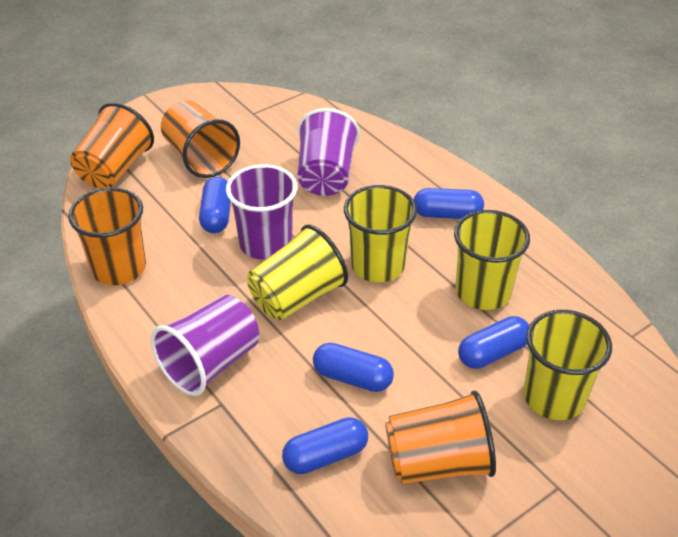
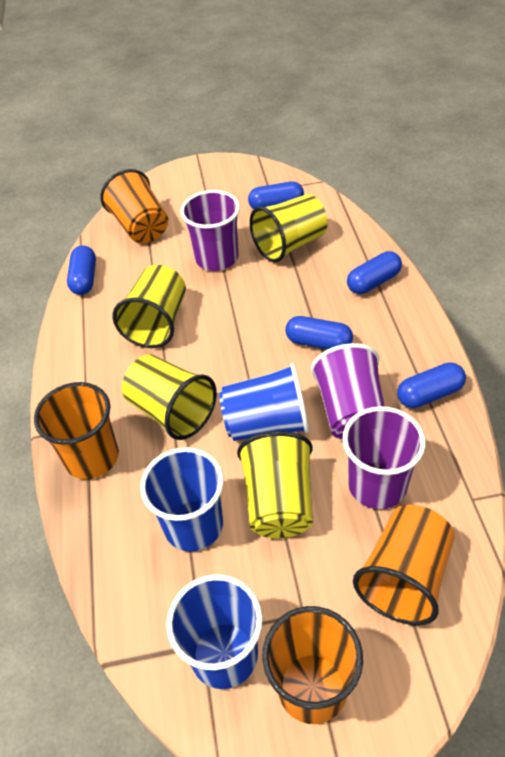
blue cup: 0 -> 3

